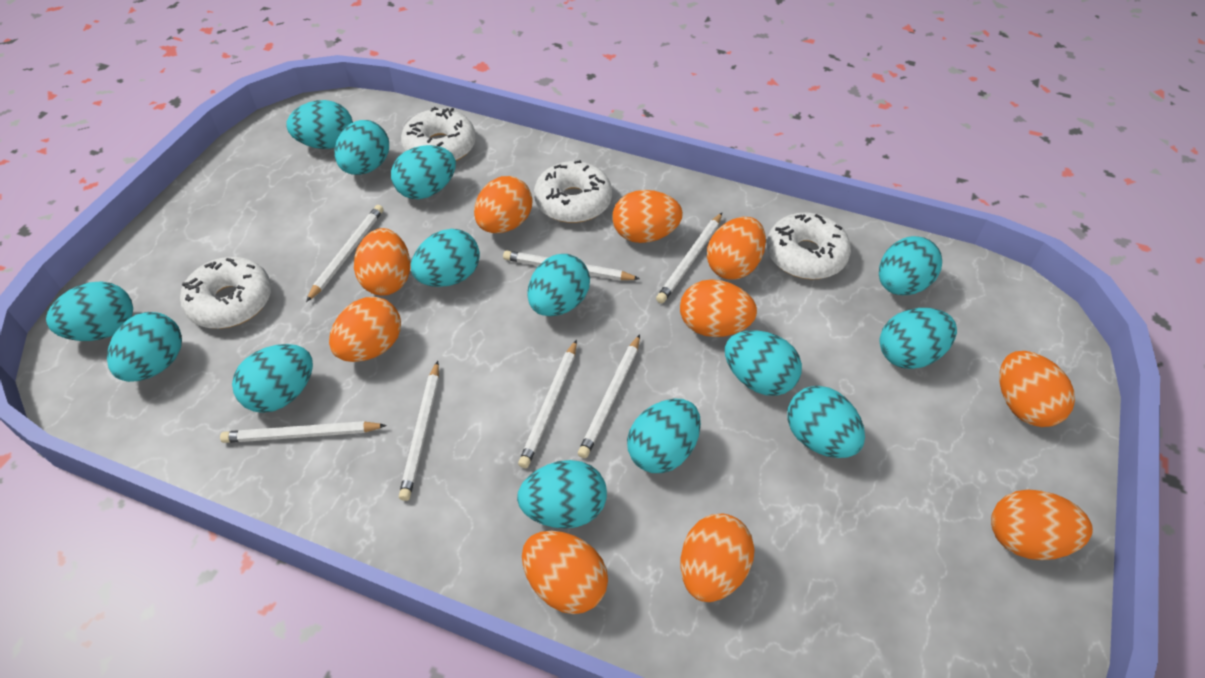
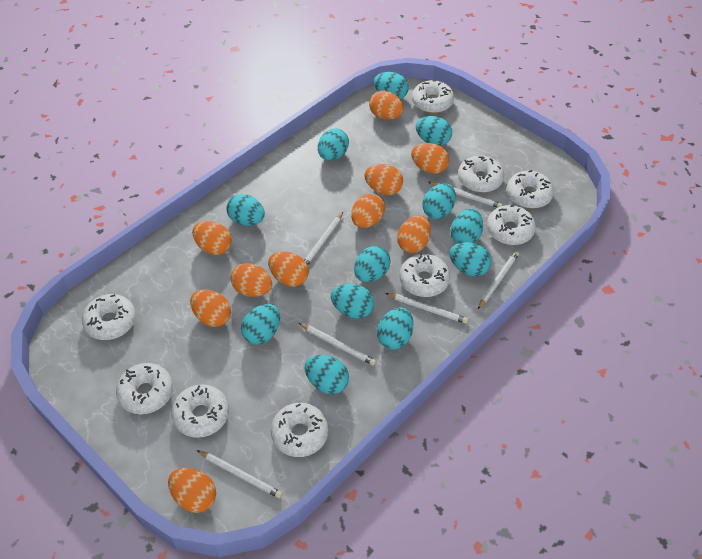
turquoise egg: 14 -> 12
white donut: 4 -> 9
white pencil: 7 -> 6

